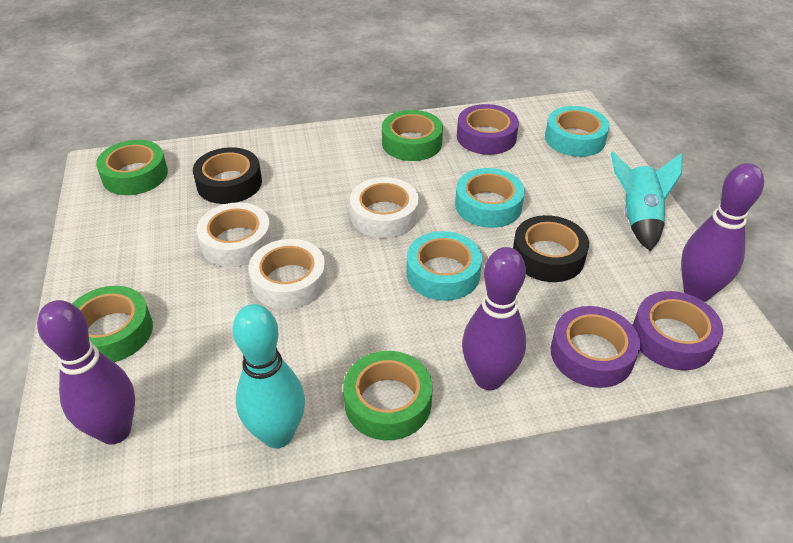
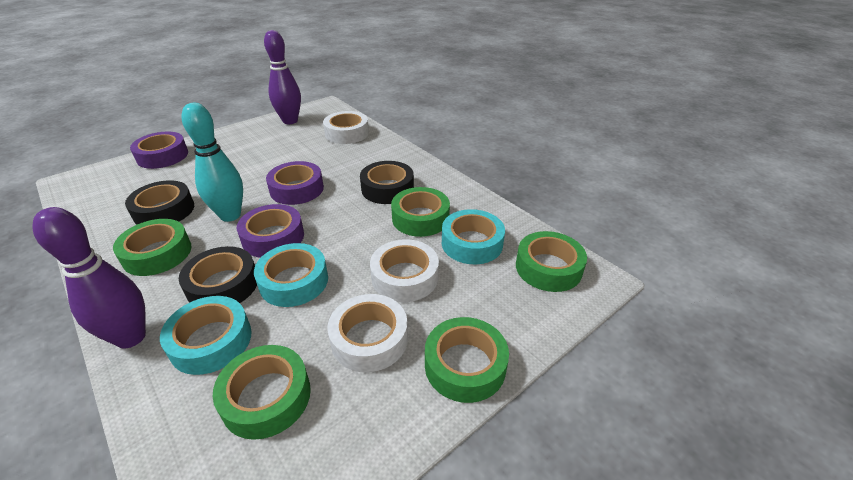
black tape: 2 -> 3
green tape: 4 -> 5
purple bowling pin: 3 -> 2
turquoise rocket: 1 -> 0

